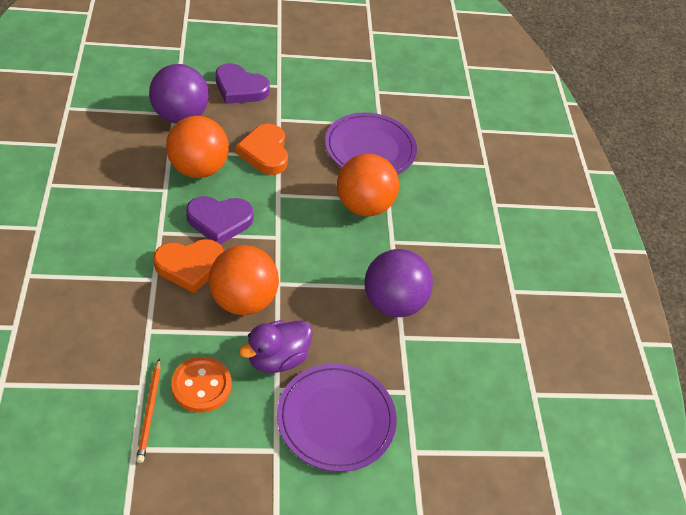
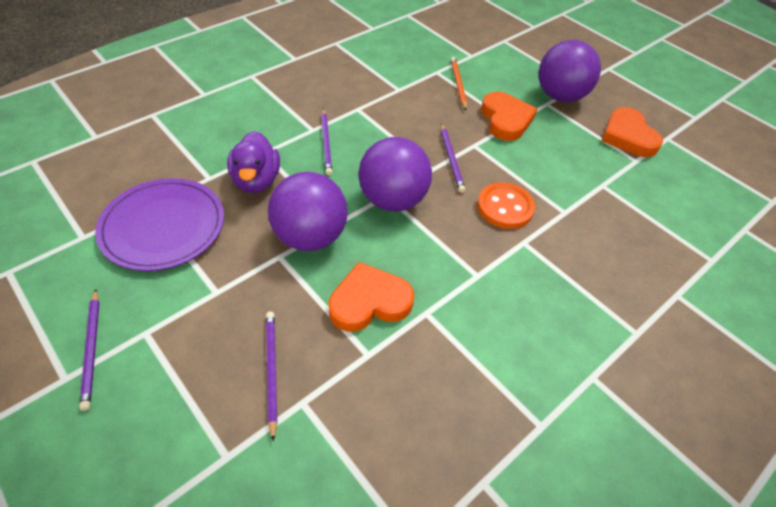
orange ball: 3 -> 0
orange heart: 2 -> 3
purple ball: 2 -> 3
purple heart: 2 -> 0
purple pencil: 0 -> 4
purple plate: 2 -> 1

